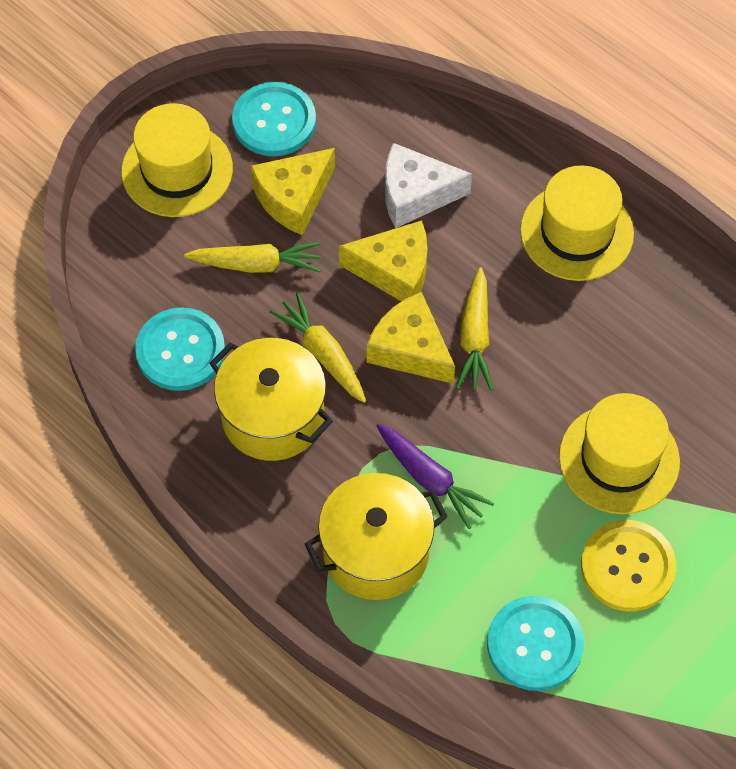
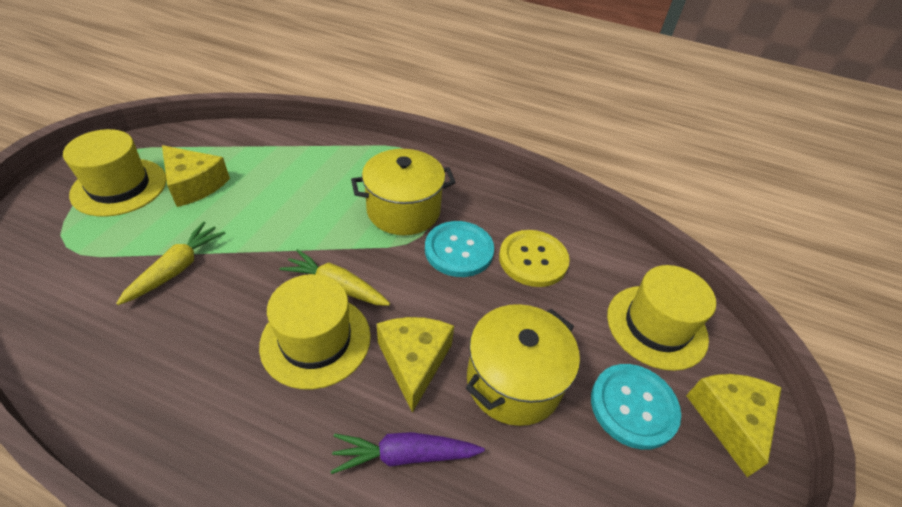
turquoise button: 3 -> 2
white cheese: 1 -> 0
yellow carrot: 3 -> 2

